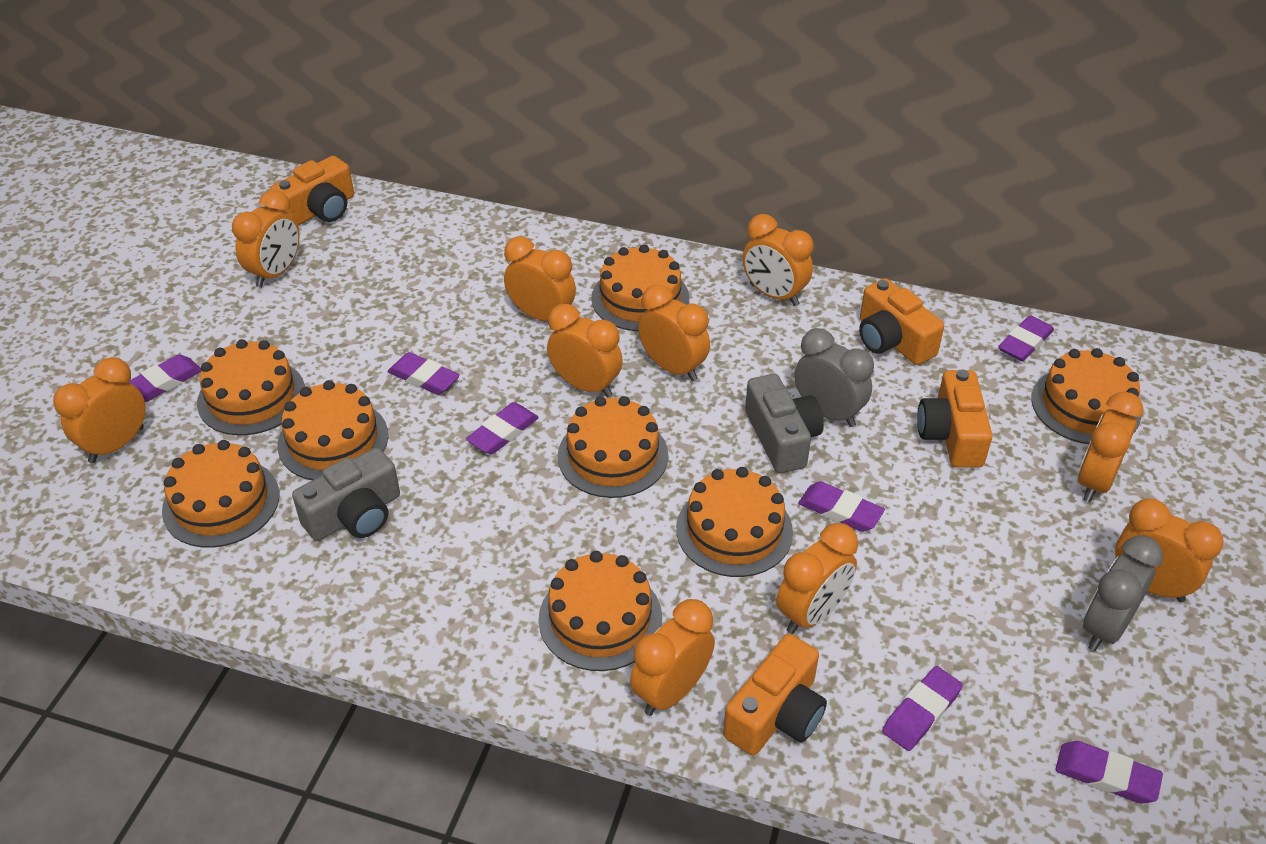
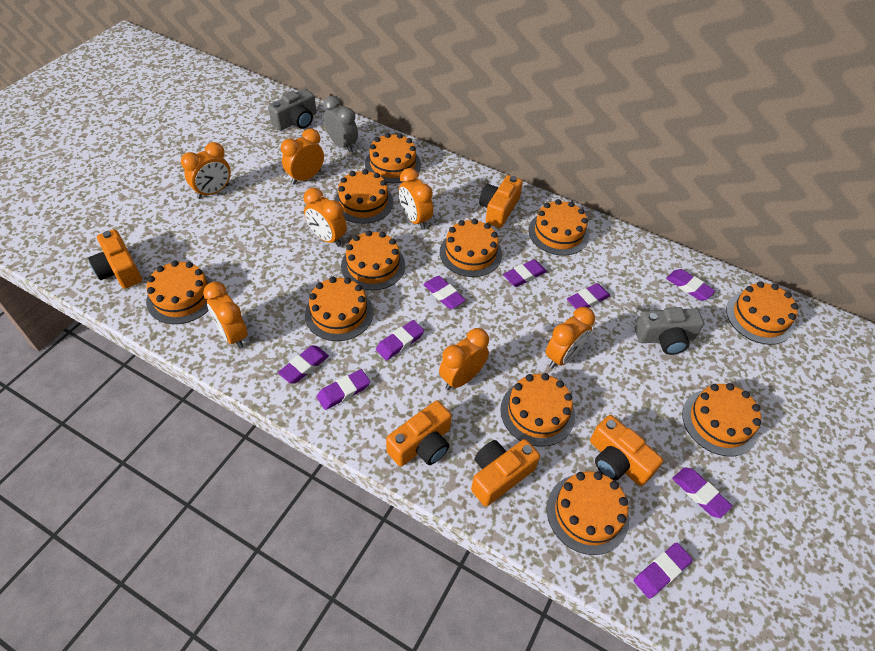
grey clock: 2 -> 1
orange cake: 8 -> 11
orange camera: 4 -> 5
orange clock: 10 -> 7
purple eraser: 7 -> 9

